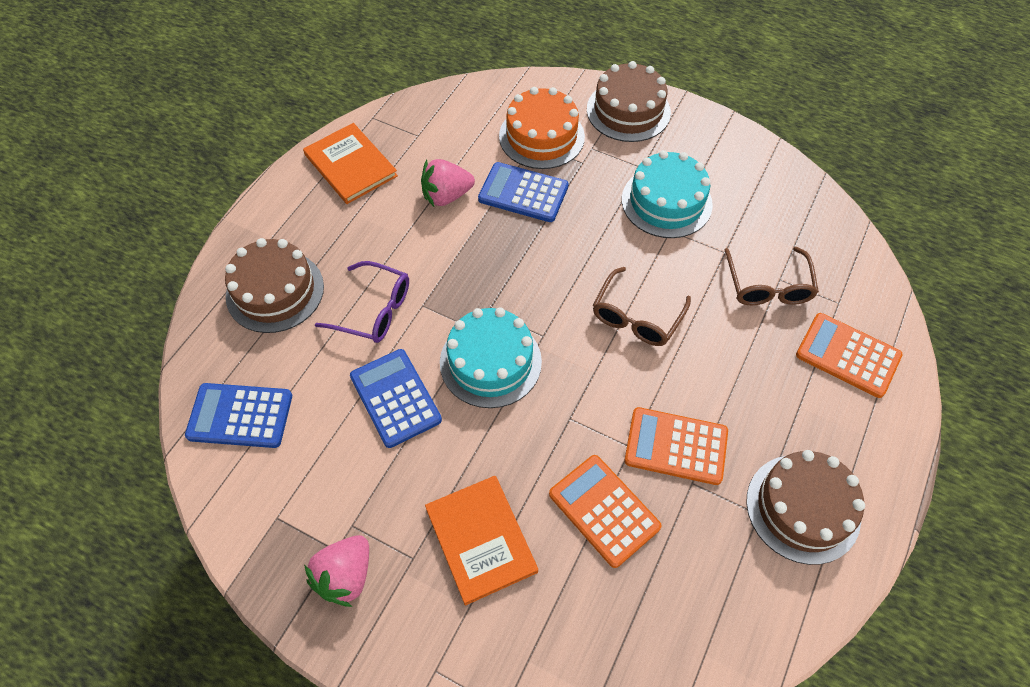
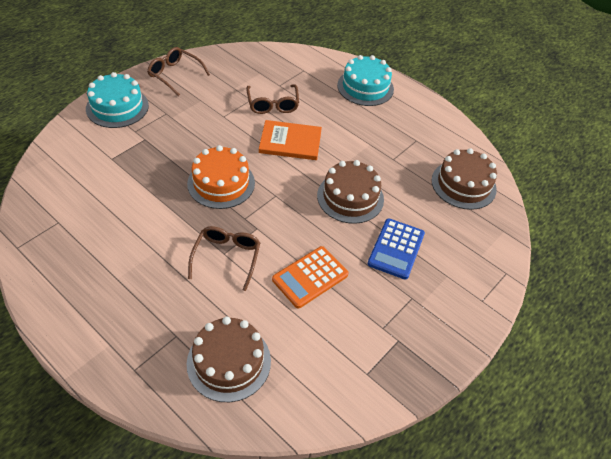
blue calculator: 3 -> 1
brown glasses: 2 -> 3
orange book: 2 -> 1
orange calculator: 3 -> 1
pink strawberry: 2 -> 0
purple glasses: 1 -> 0

